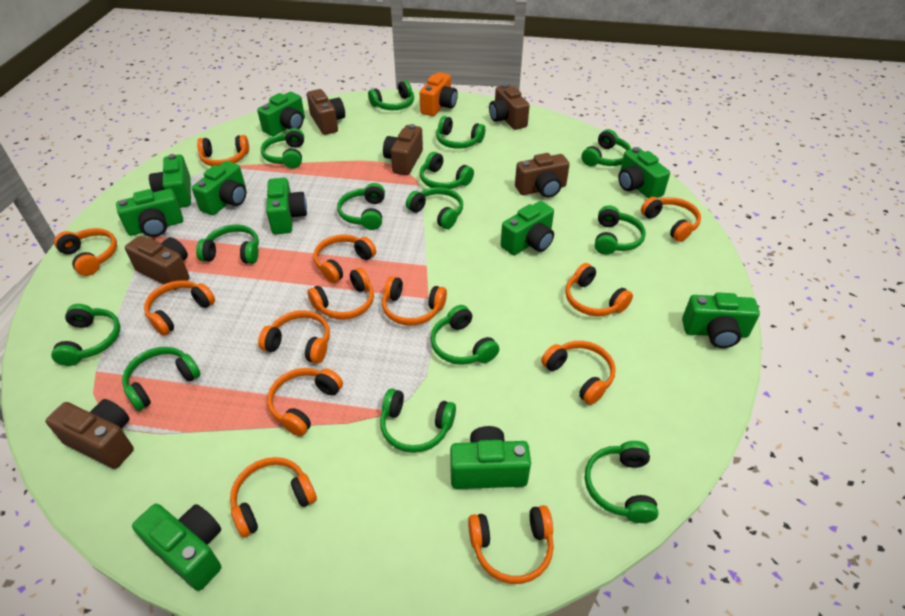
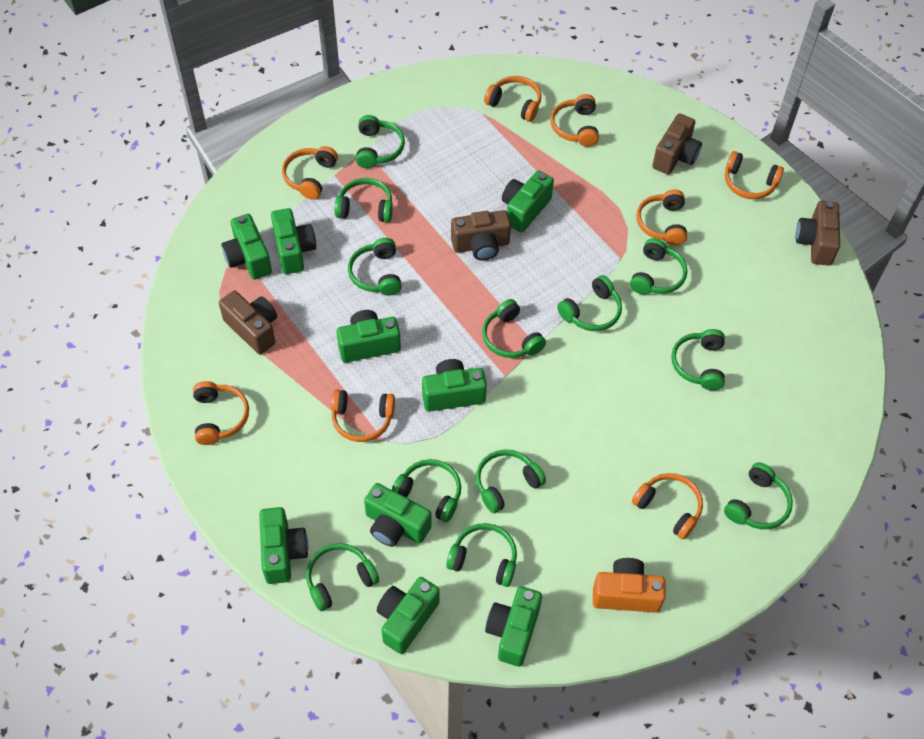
brown camera: 6 -> 4
green camera: 10 -> 9
green headphones: 14 -> 12
orange headphones: 13 -> 8

